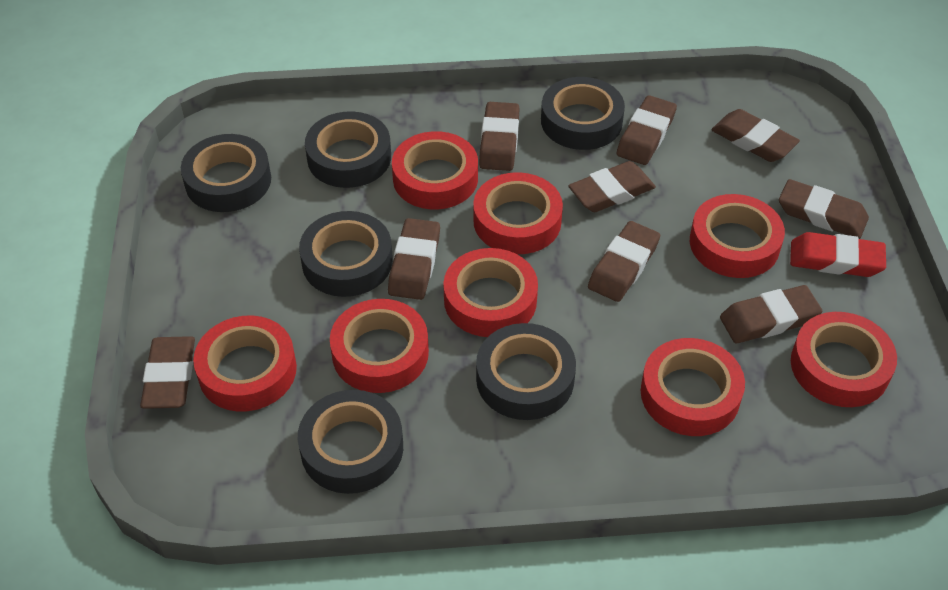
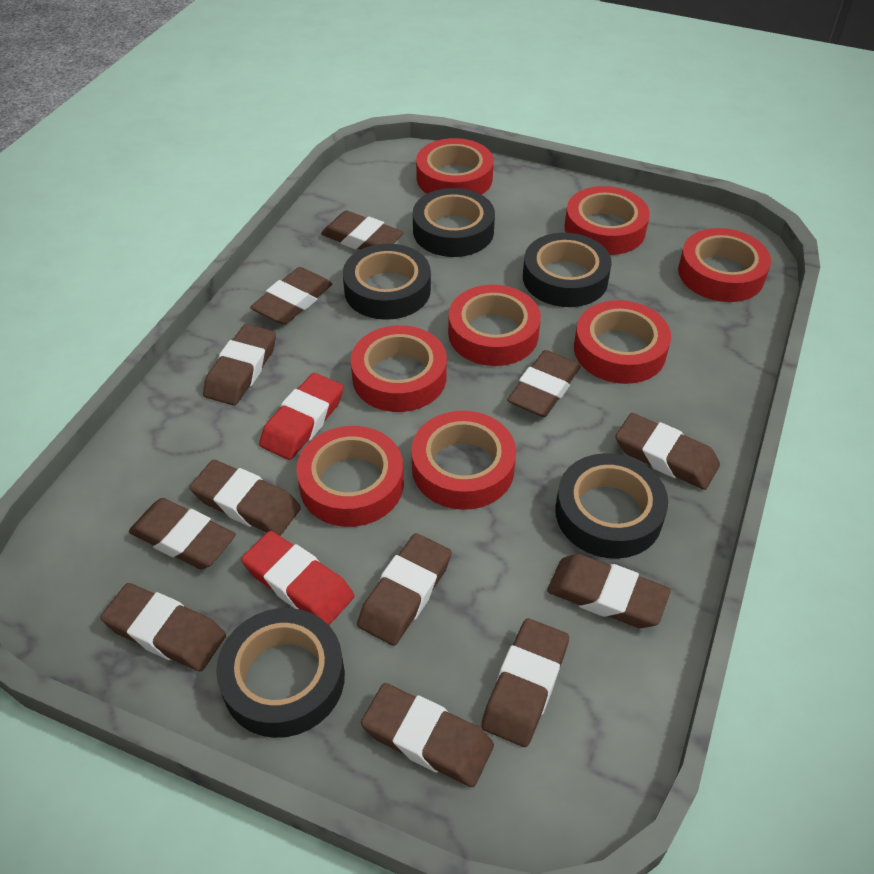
black tape: 6 -> 5
brown eraser: 9 -> 12
red eraser: 1 -> 2

